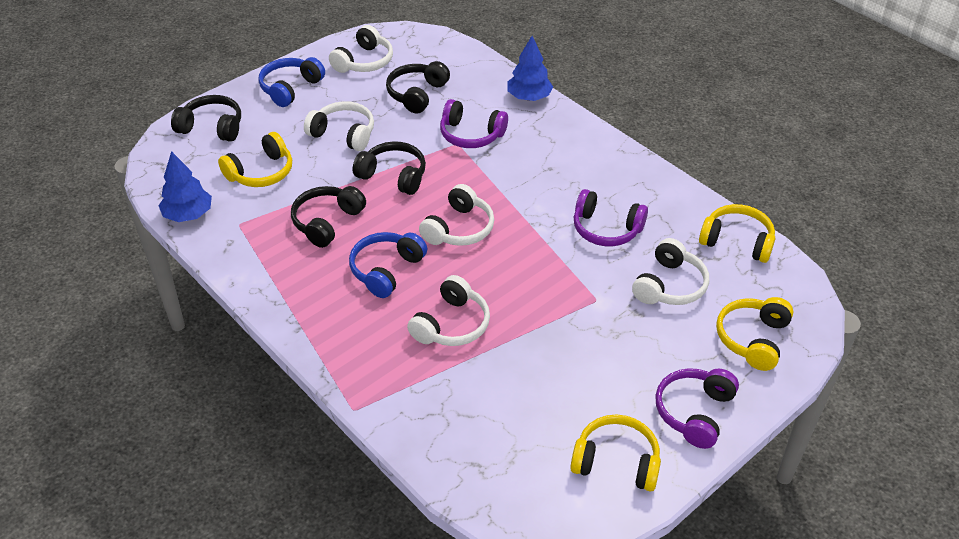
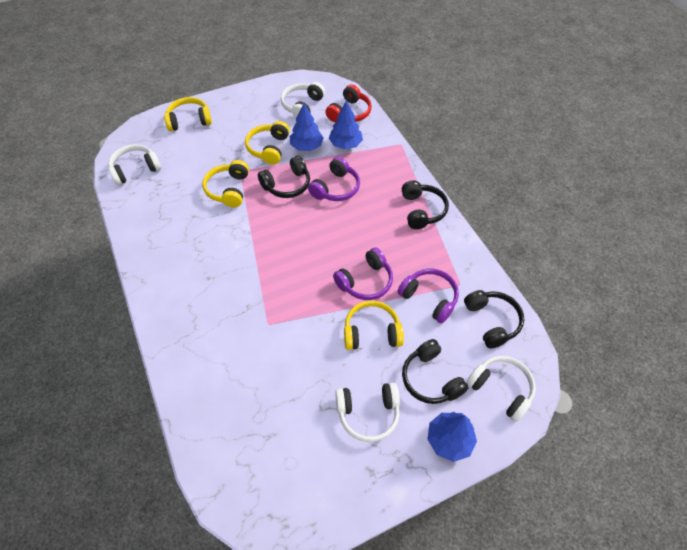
blue headphones: 2 -> 0
blue tree: 2 -> 3
red headphones: 0 -> 1
white headphones: 5 -> 4

